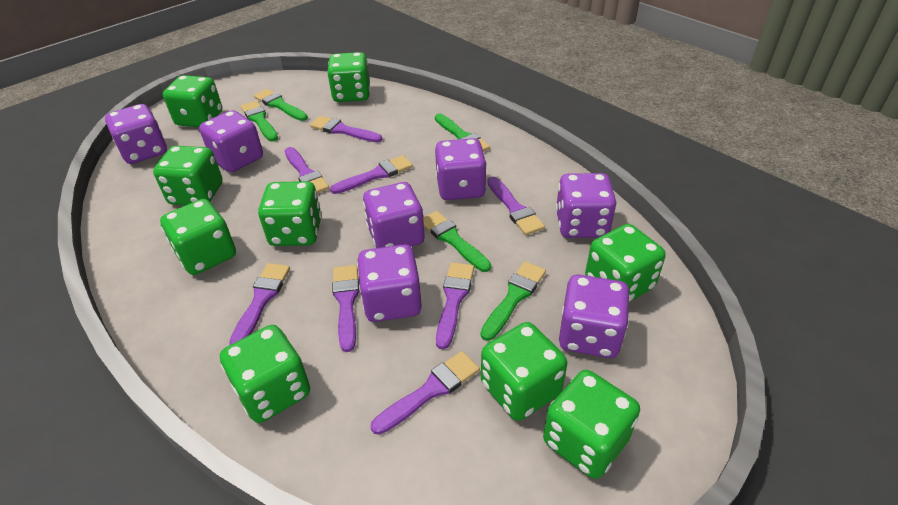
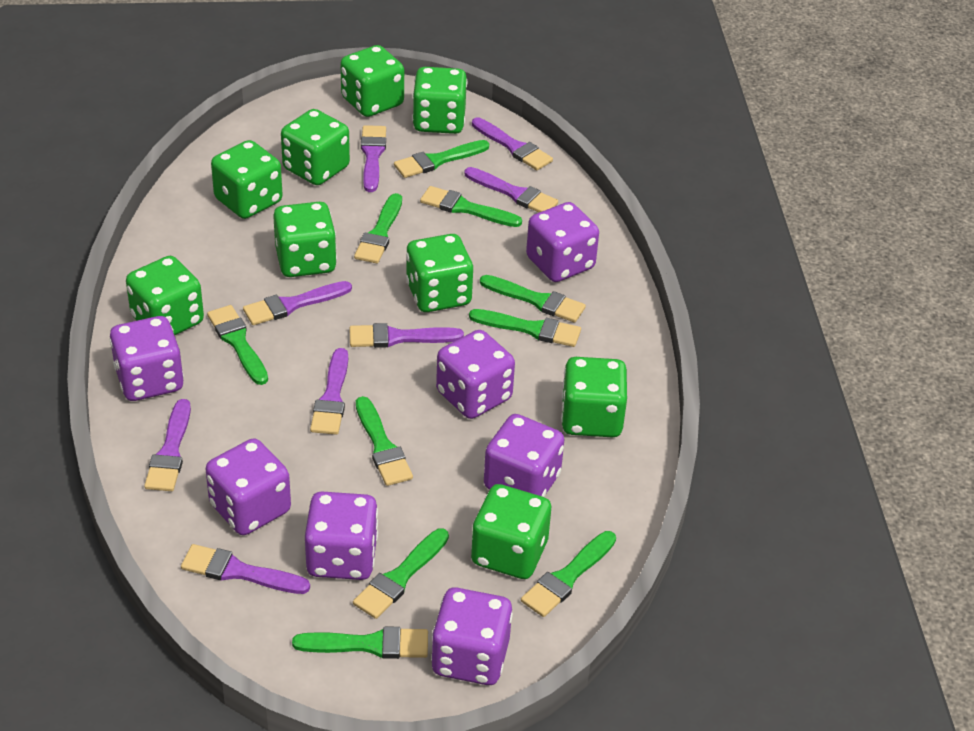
green brush: 5 -> 10

